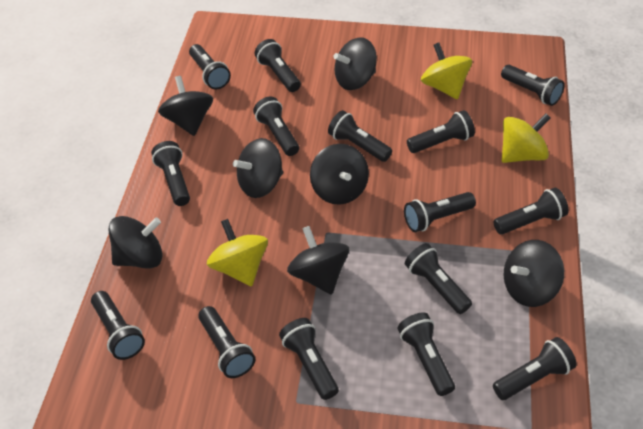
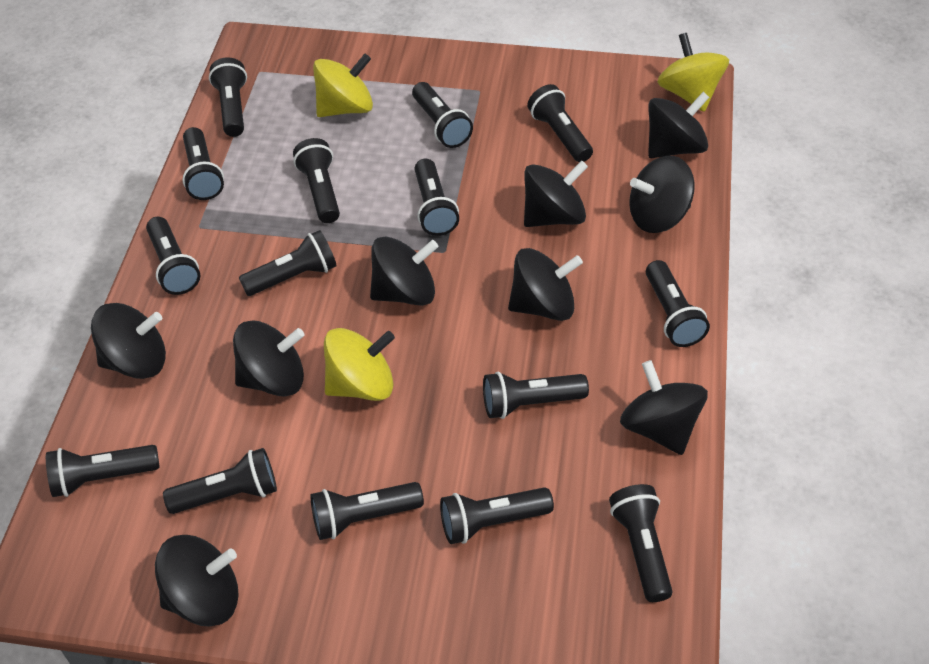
black spinning top: 7 -> 9

